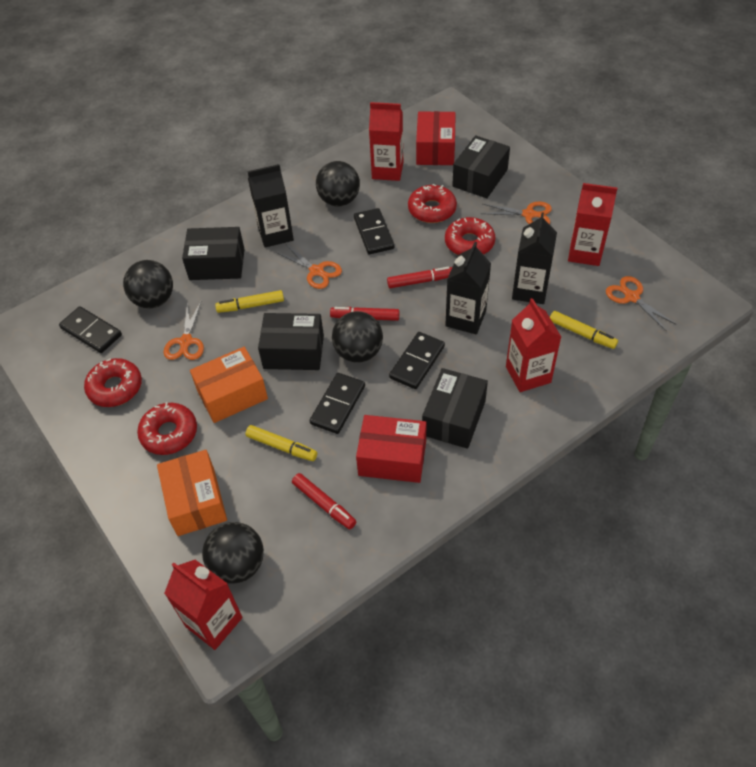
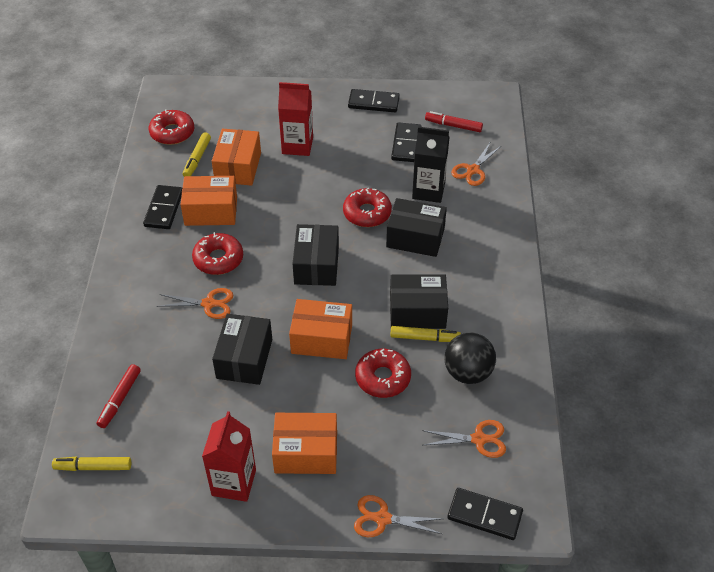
black ball: 4 -> 1
black carton: 3 -> 1
orange box: 2 -> 4
red box: 2 -> 0
red carton: 4 -> 2
red marker: 3 -> 2

